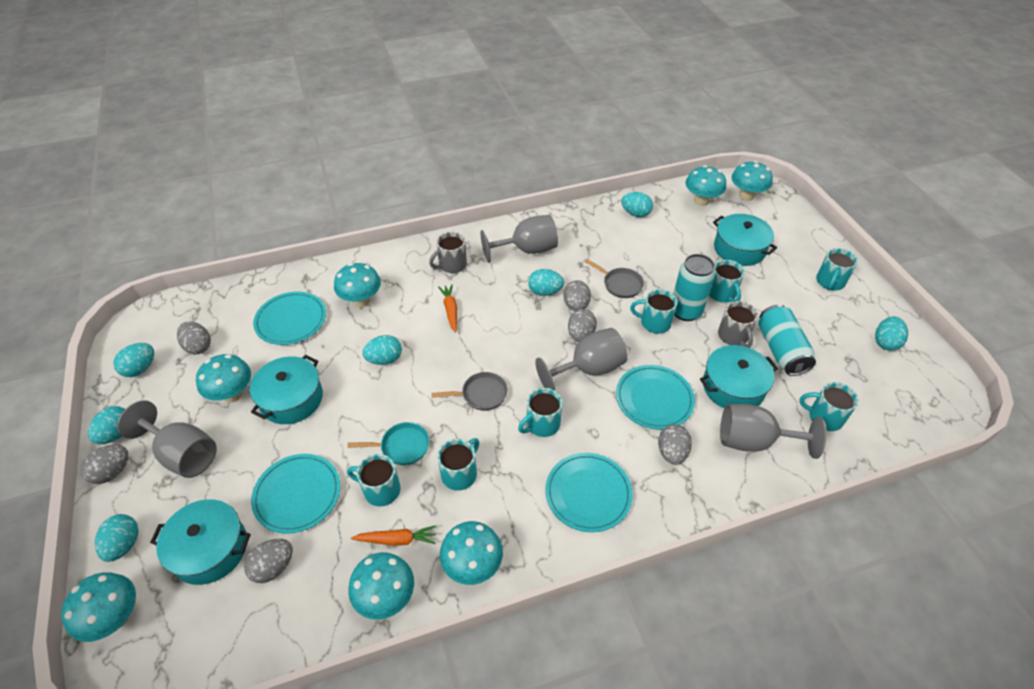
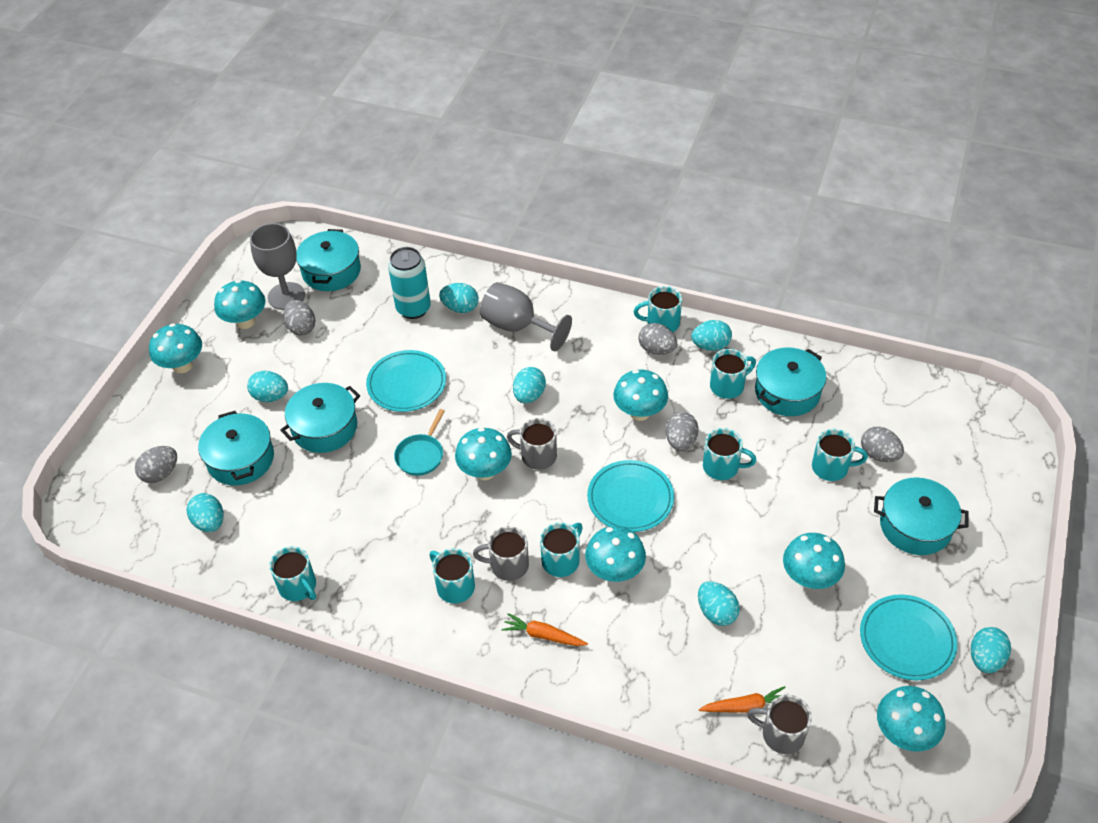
grey egg: 6 -> 5
grey goblet: 4 -> 2
grey mug: 2 -> 3
grey pan: 2 -> 0
turquoise can: 2 -> 1
turquoise plate: 4 -> 3
turquoise pot: 4 -> 5

